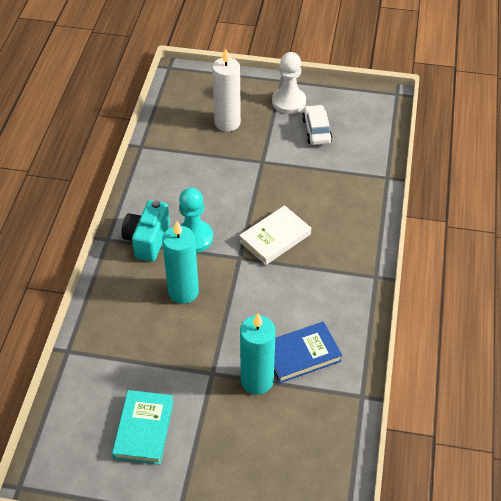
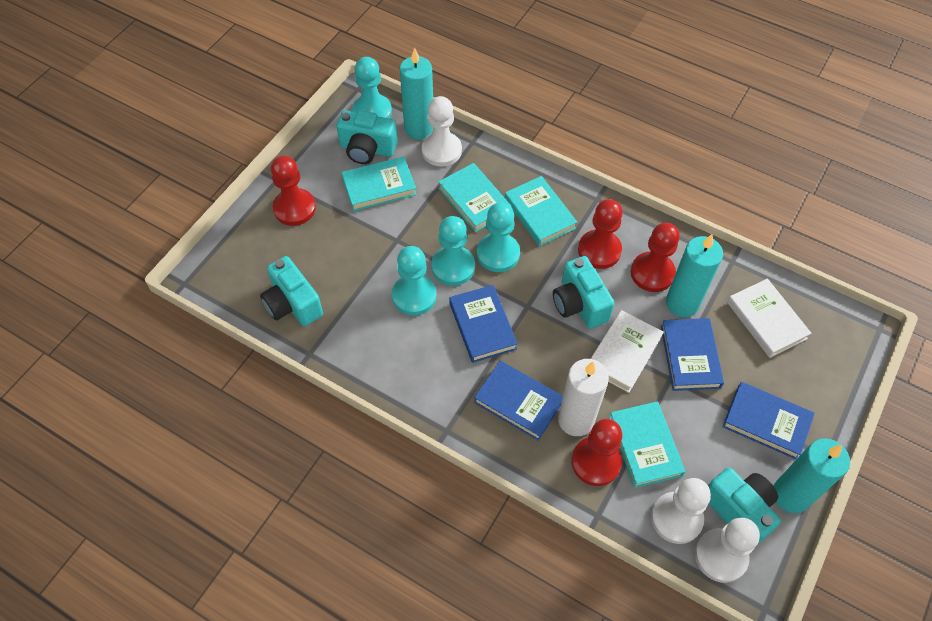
blue book: 1 -> 4
red pawn: 0 -> 4
turquoise book: 1 -> 4
turquoise camera: 1 -> 4
turquoise candle: 2 -> 3
turquoise pawn: 1 -> 4
white book: 1 -> 2
white car: 1 -> 0
white pawn: 1 -> 3

